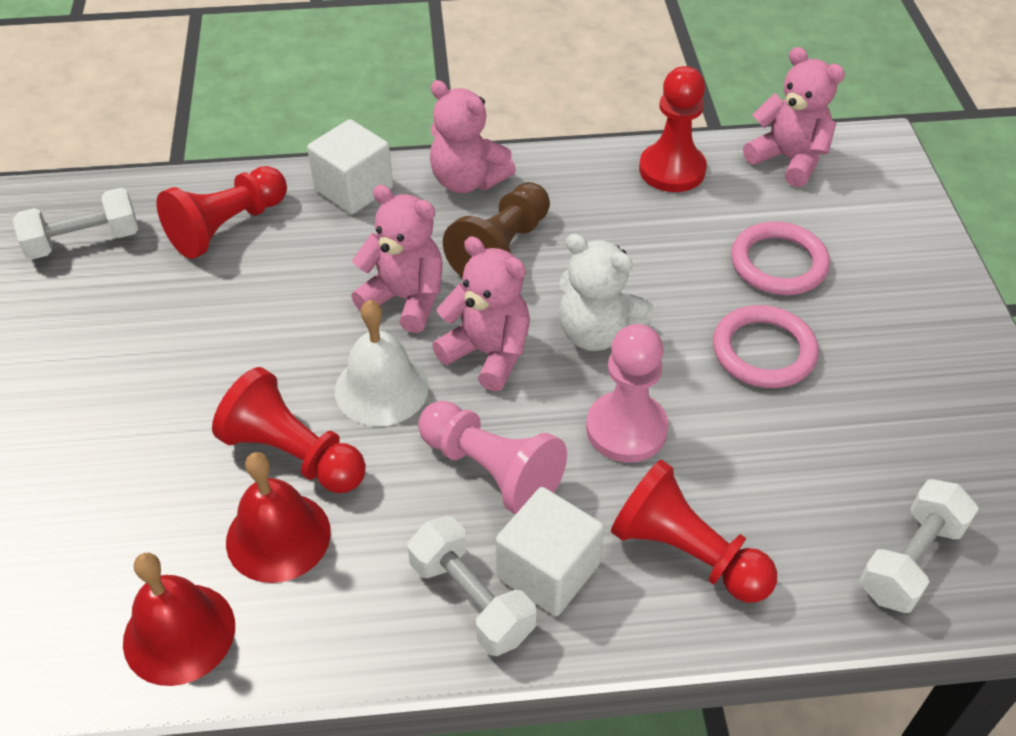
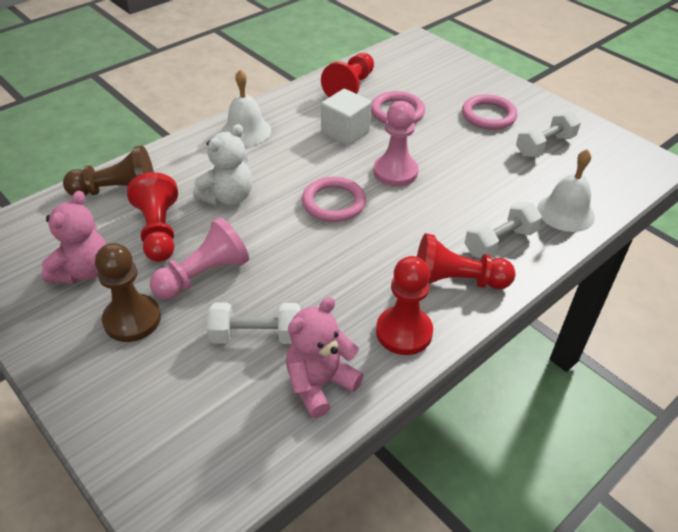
brown pawn: 1 -> 2
pink ring: 2 -> 3
pink teddy bear: 4 -> 2
red bell: 2 -> 0
white bell: 1 -> 2
white cube: 2 -> 1

